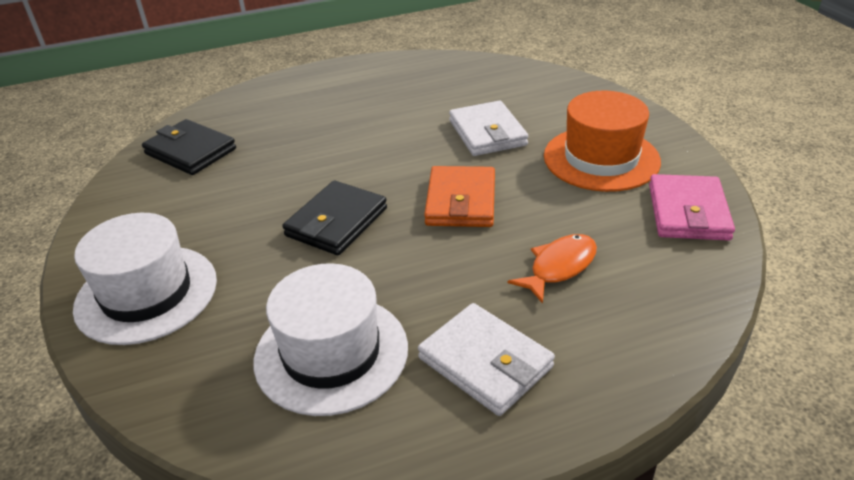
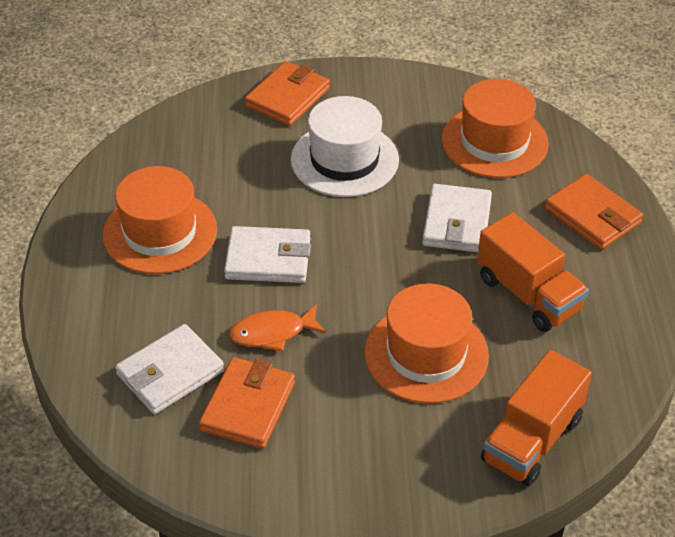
black wallet: 2 -> 0
orange hat: 1 -> 3
orange truck: 0 -> 2
orange wallet: 1 -> 3
pink wallet: 1 -> 0
white hat: 2 -> 1
white wallet: 2 -> 3

